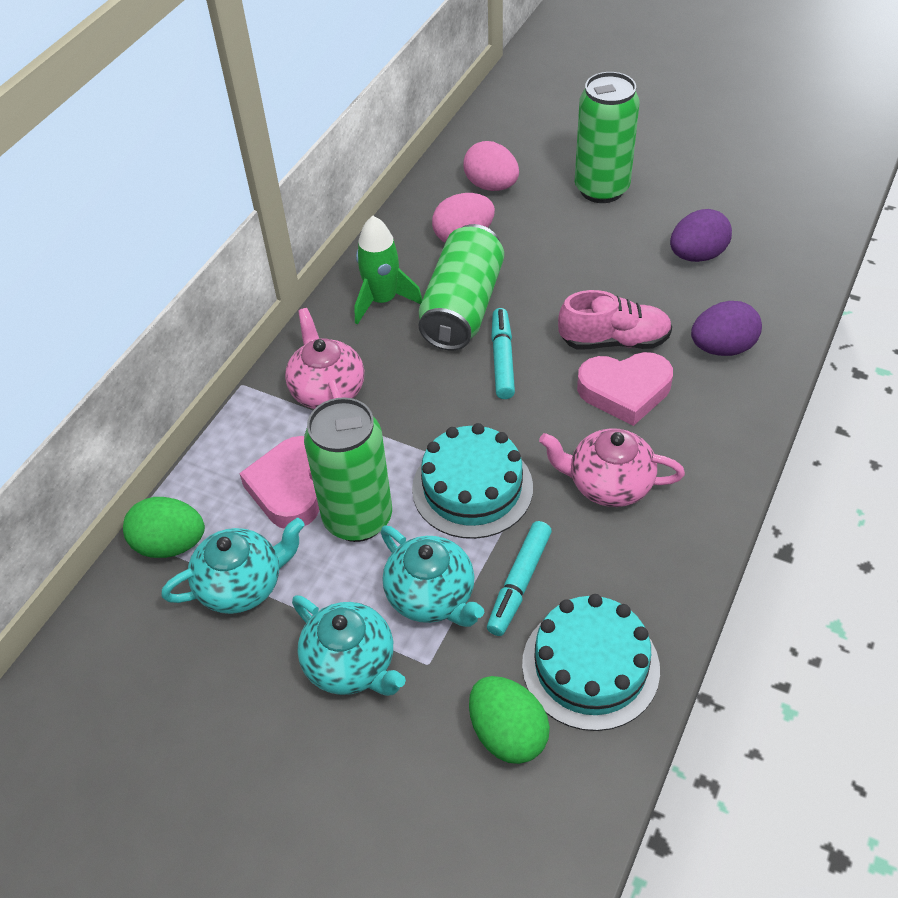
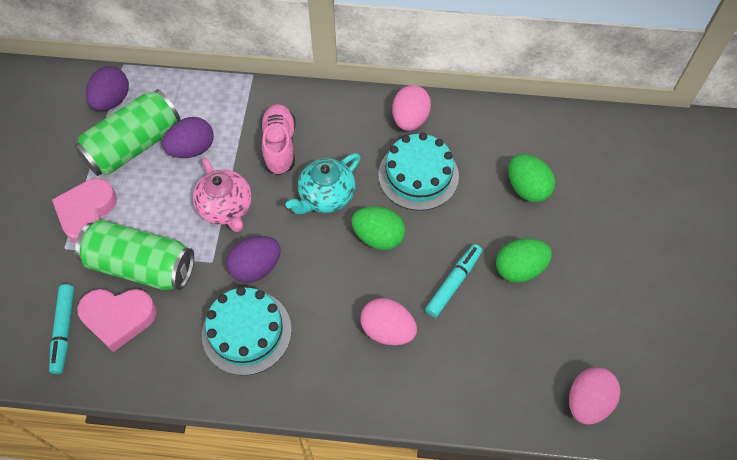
green can: 3 -> 2
green egg: 2 -> 3
green rocket: 1 -> 0
pink egg: 2 -> 3
pink teapot: 2 -> 1
purple egg: 2 -> 3
turquoise teapot: 3 -> 1

